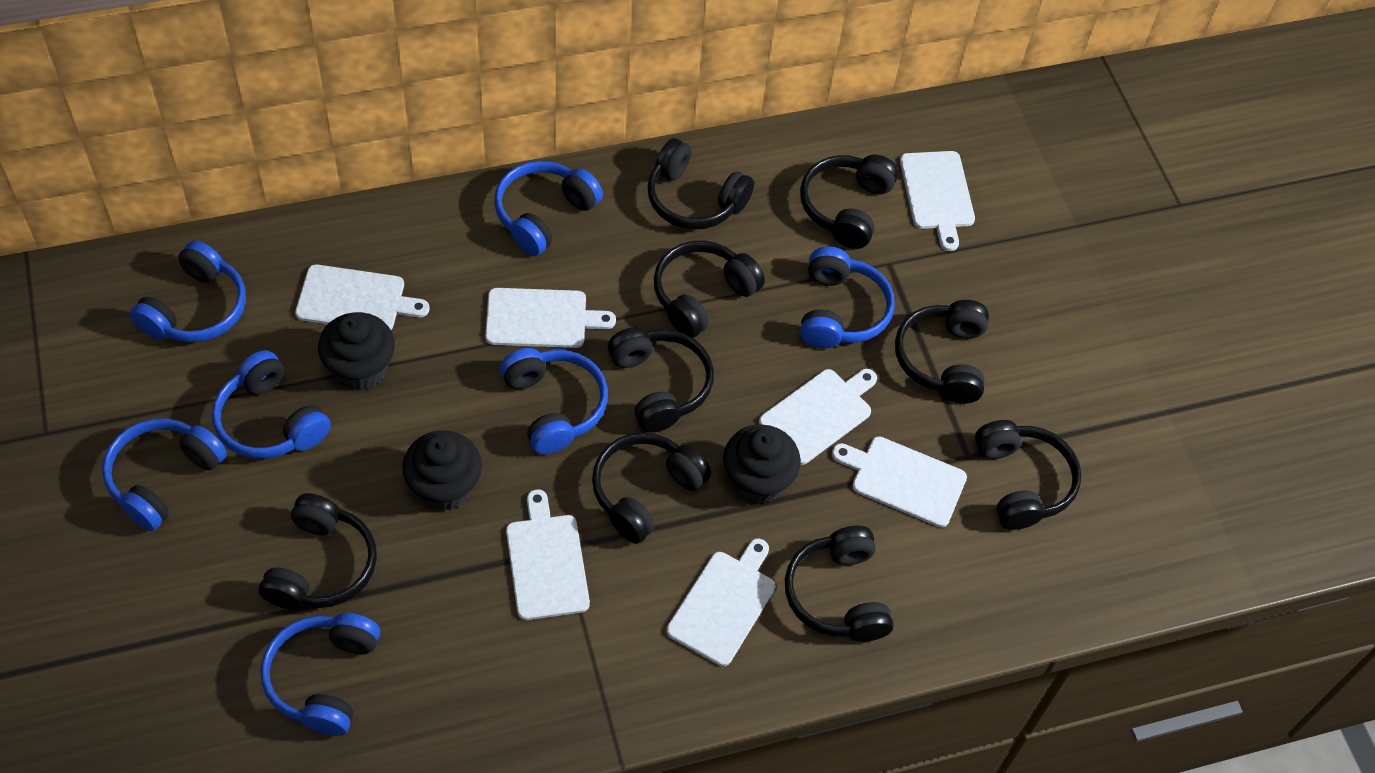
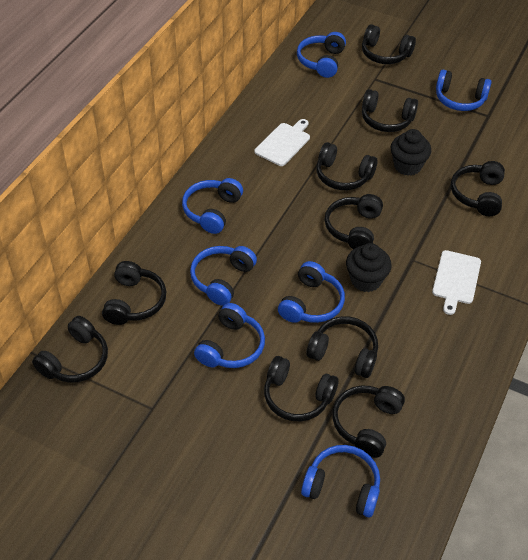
black cupcake: 3 -> 2
black headphones: 9 -> 10
white cutting board: 7 -> 2

